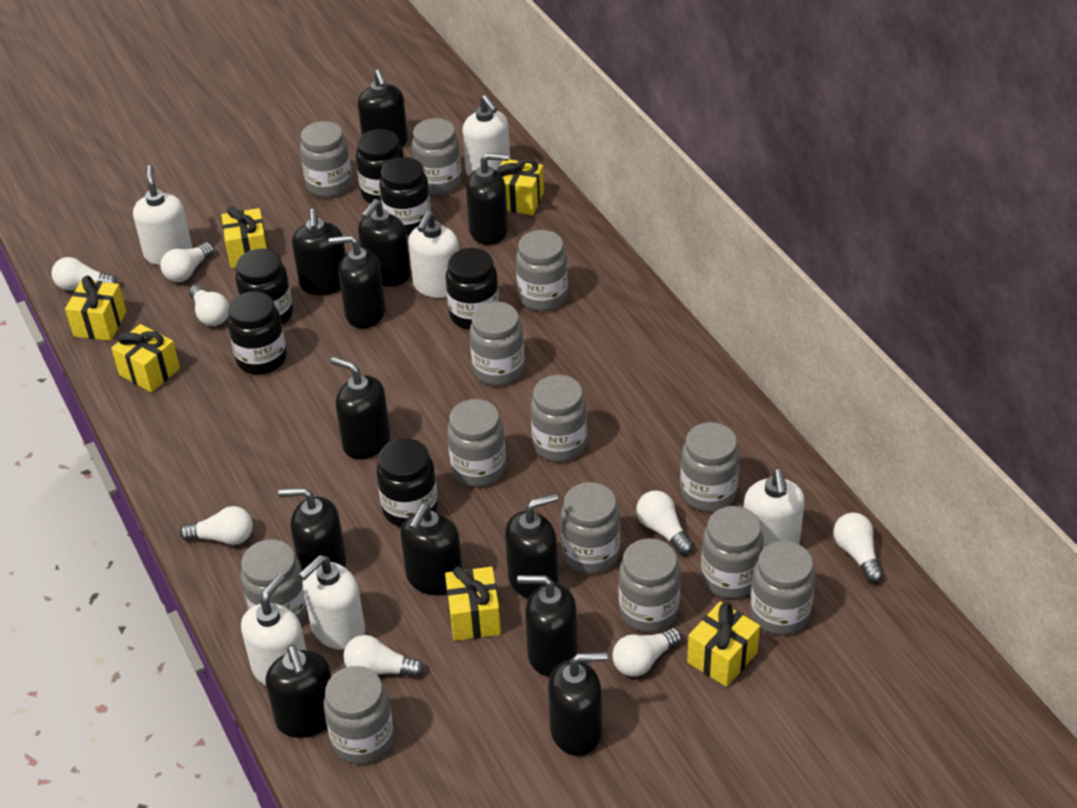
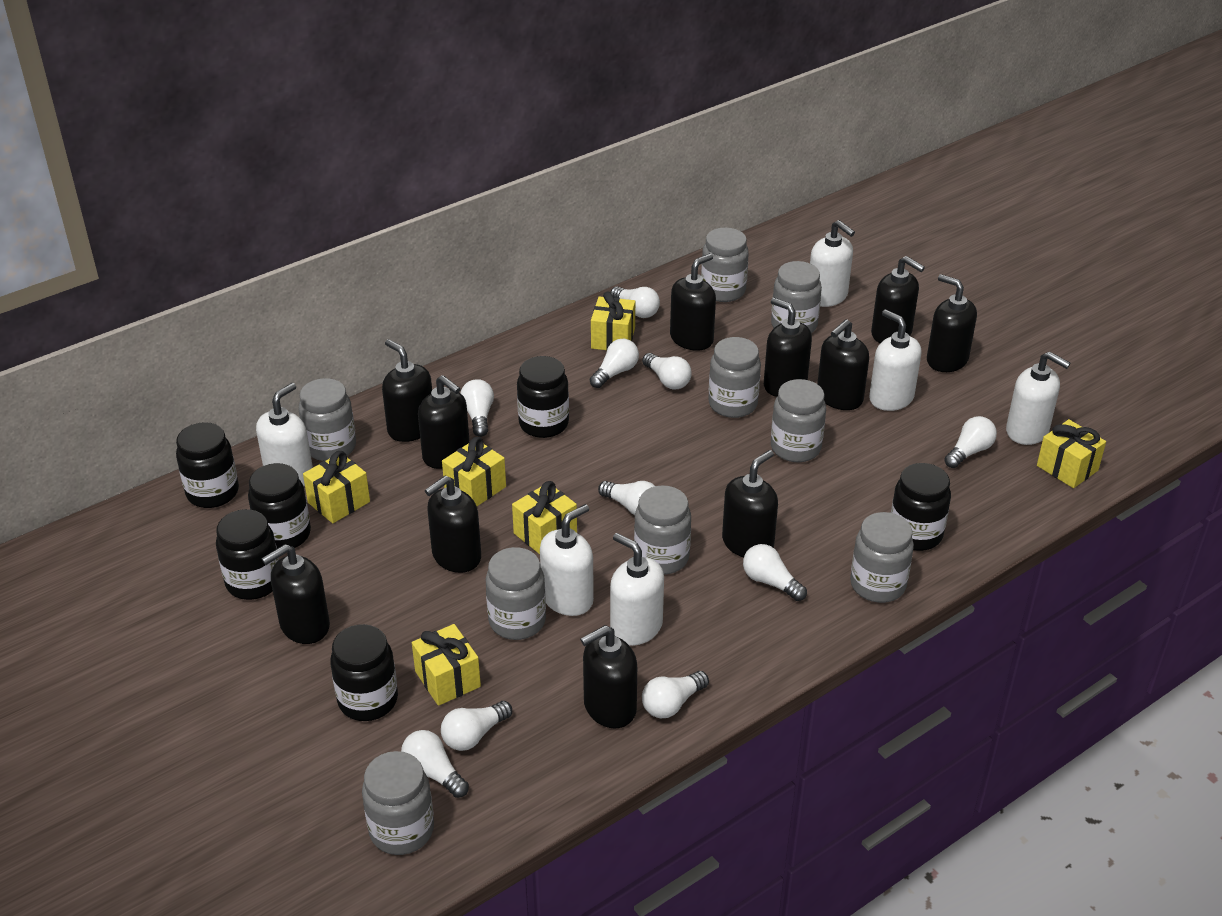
black soap dispenser: 12 -> 11
grey jar: 13 -> 9
white light bulb: 8 -> 10

